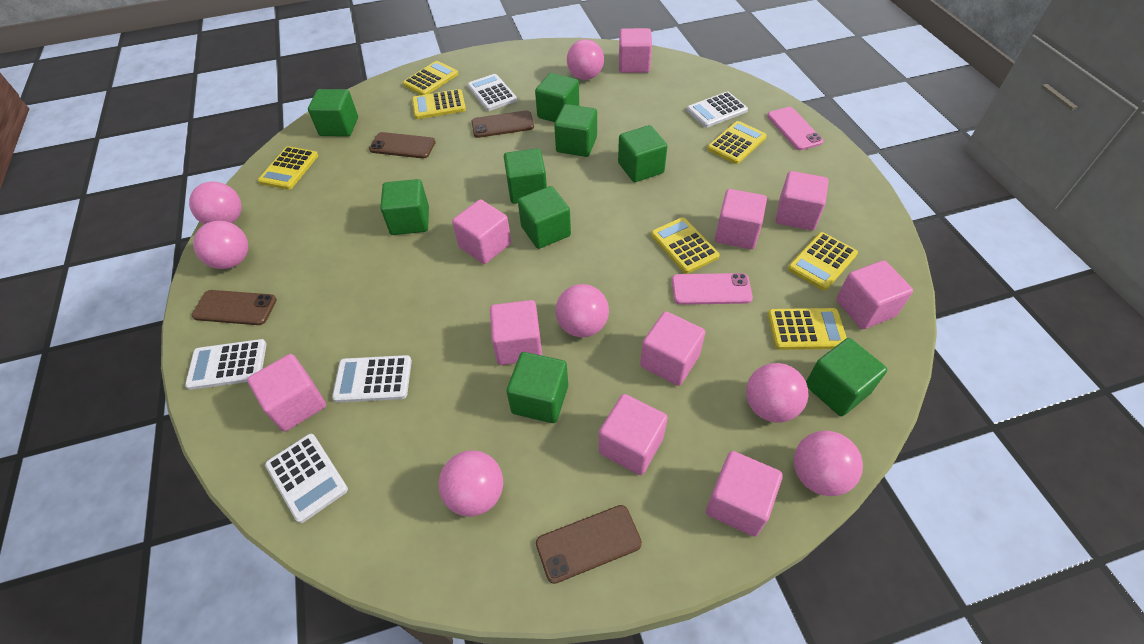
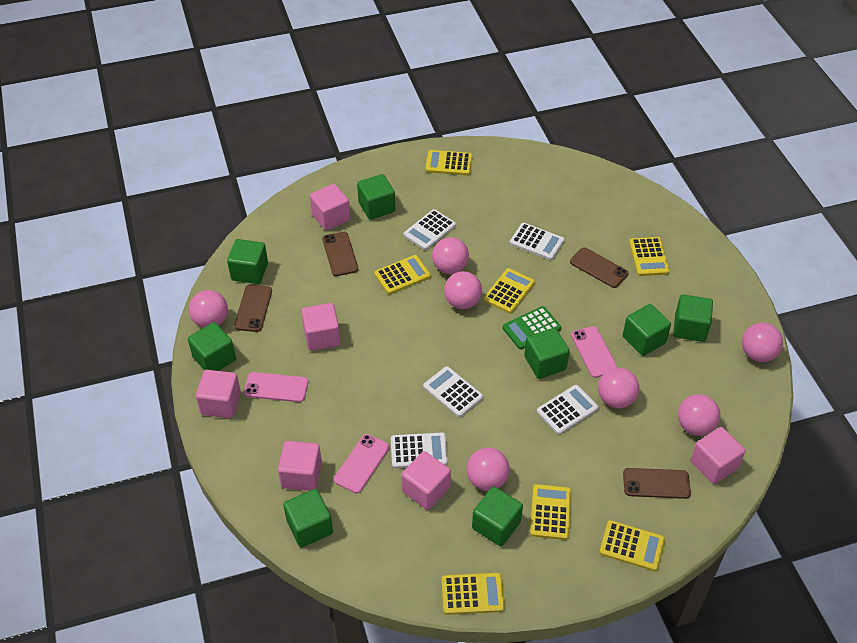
green calculator: 0 -> 1
green cube: 9 -> 8
pink cube: 10 -> 6
pink phone: 2 -> 3

